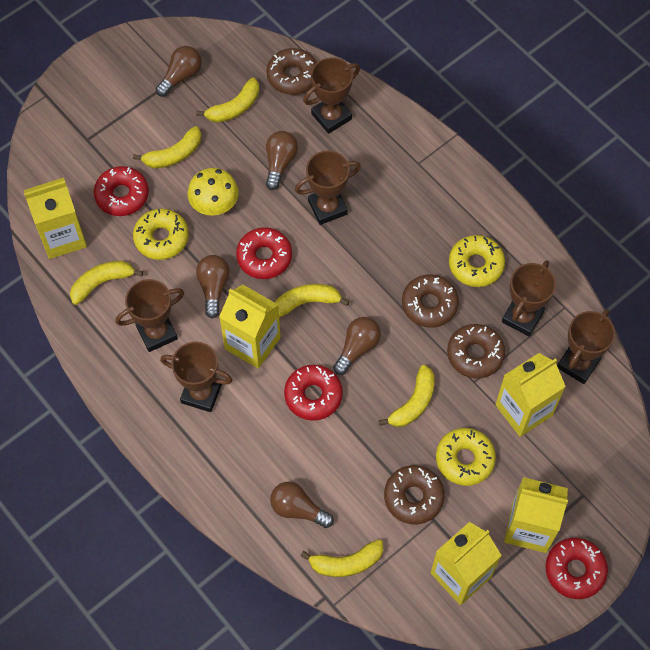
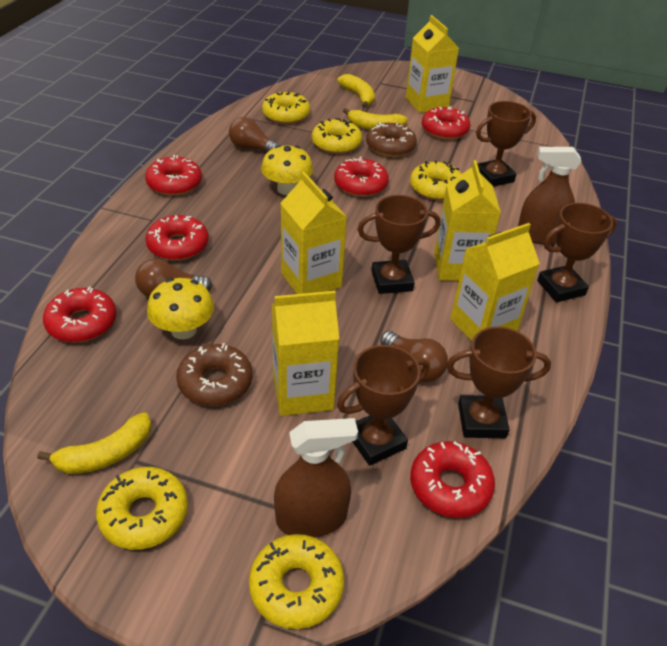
brown donut: 4 -> 2
brown light bulb: 5 -> 3
brown spray bottle: 0 -> 2
brown trophy: 6 -> 5
red donut: 4 -> 6
yellow banana: 6 -> 3
yellow donut: 3 -> 5
yellow mushroom: 1 -> 2

